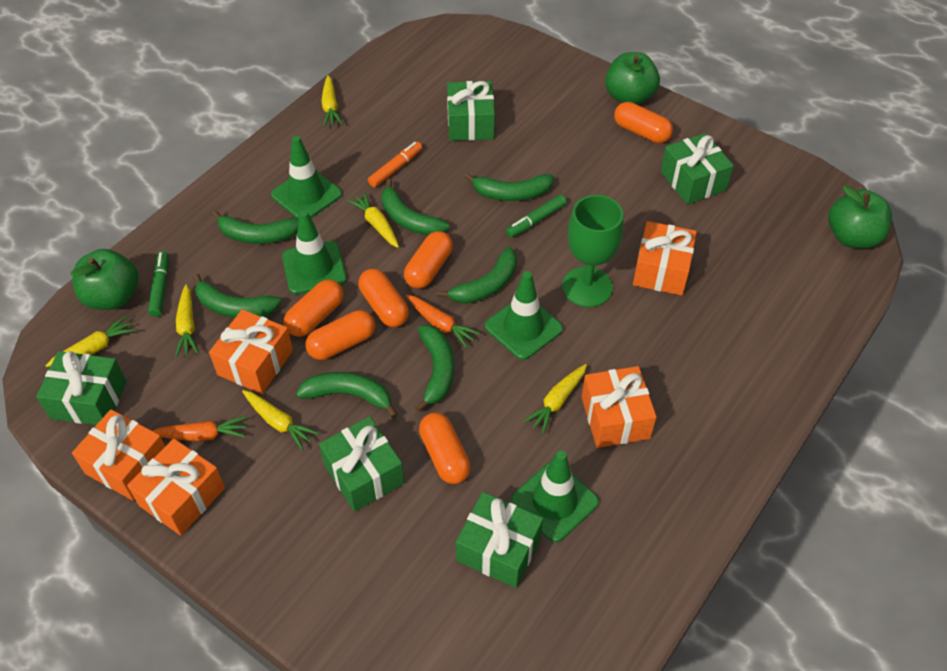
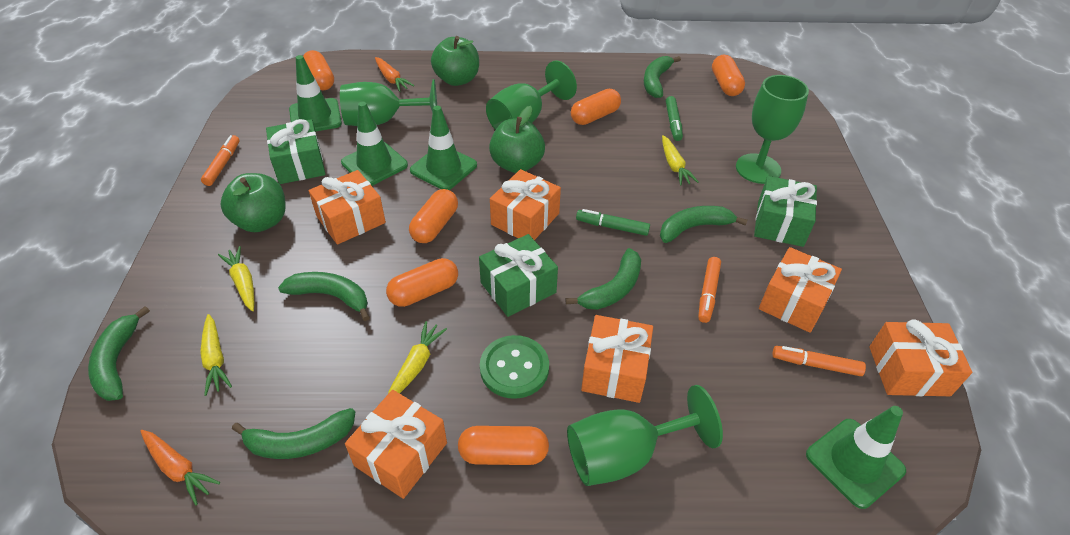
green banana: 7 -> 6
green button: 0 -> 1
green gift: 5 -> 3
green goblet: 1 -> 4
orange gift: 5 -> 6
orange marker: 1 -> 3
yellow carrot: 6 -> 4

